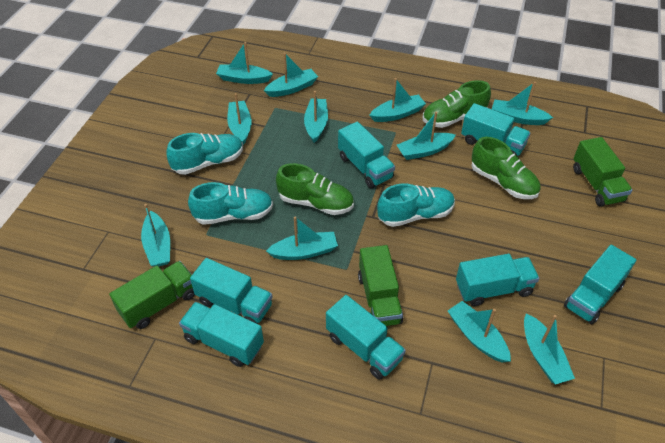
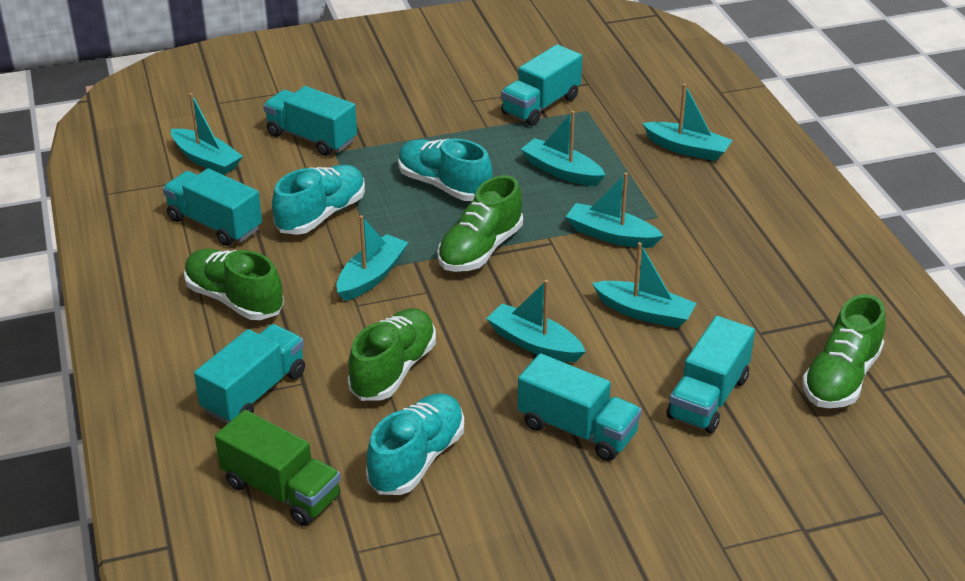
green shoe: 3 -> 4
green truck: 3 -> 1
turquoise boat: 11 -> 7
turquoise truck: 7 -> 6

